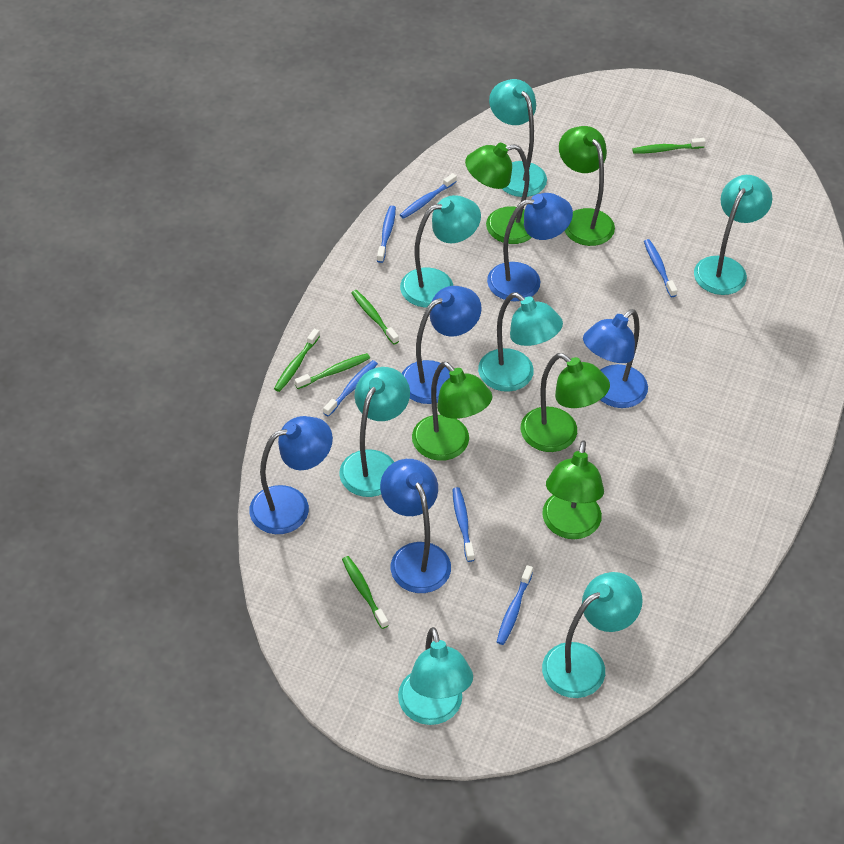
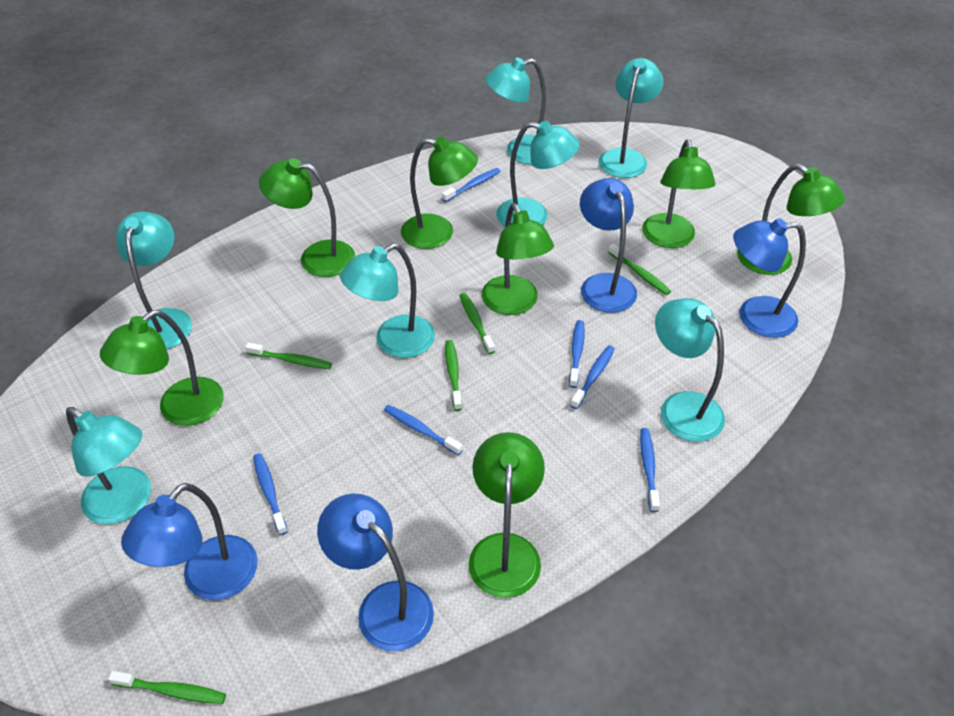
blue lamp: 5 -> 4
green lamp: 5 -> 7

